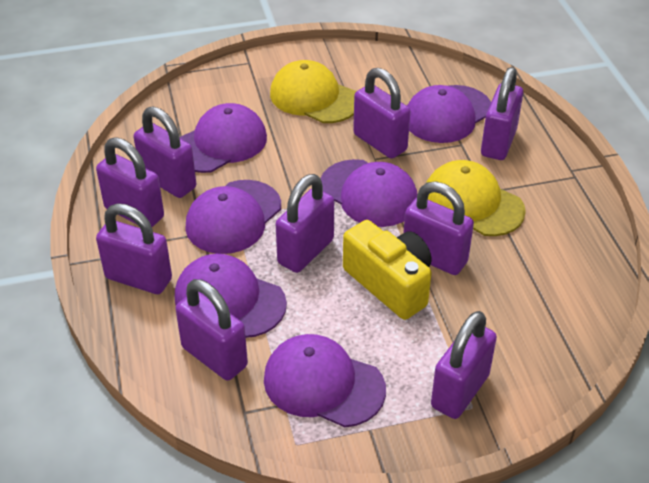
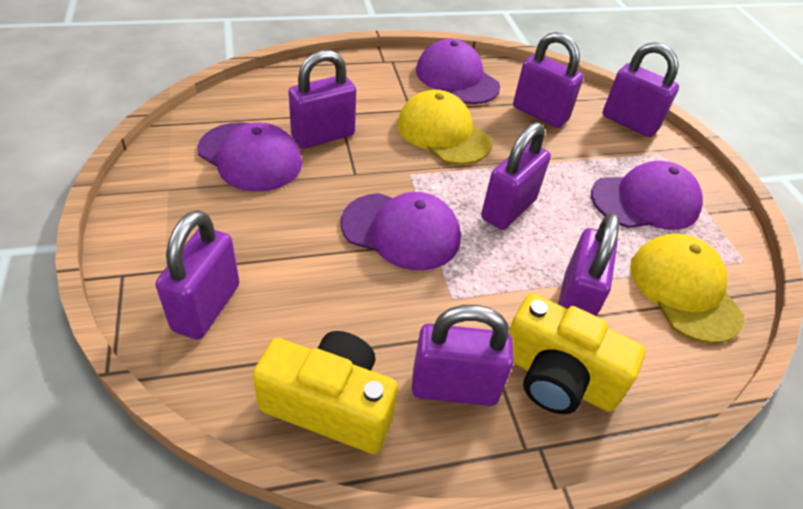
purple cap: 6 -> 4
purple padlock: 9 -> 7
yellow camera: 1 -> 2

